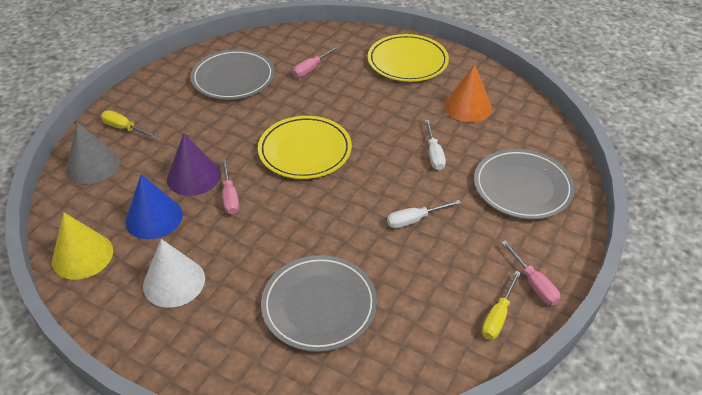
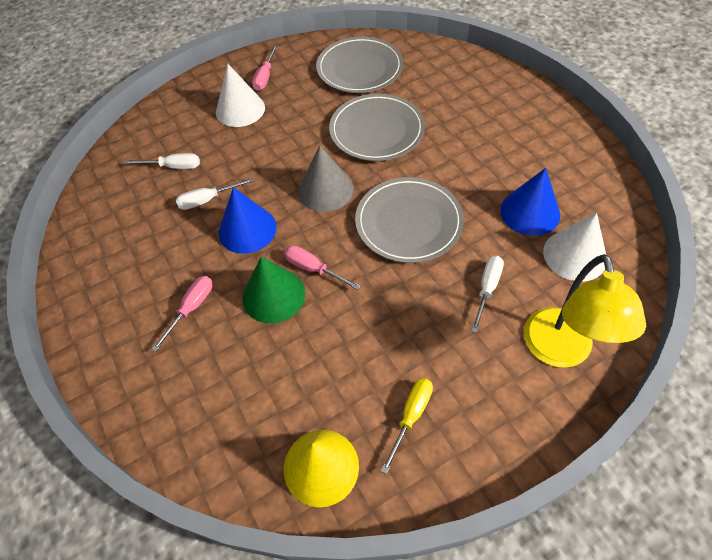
blue cone: 1 -> 2
green cone: 0 -> 1
orange cone: 1 -> 0
purple cone: 1 -> 0
white cone: 1 -> 2
white screwdriver: 2 -> 3
yellow lamp: 0 -> 1
yellow plate: 2 -> 0
yellow screwdriver: 2 -> 1

